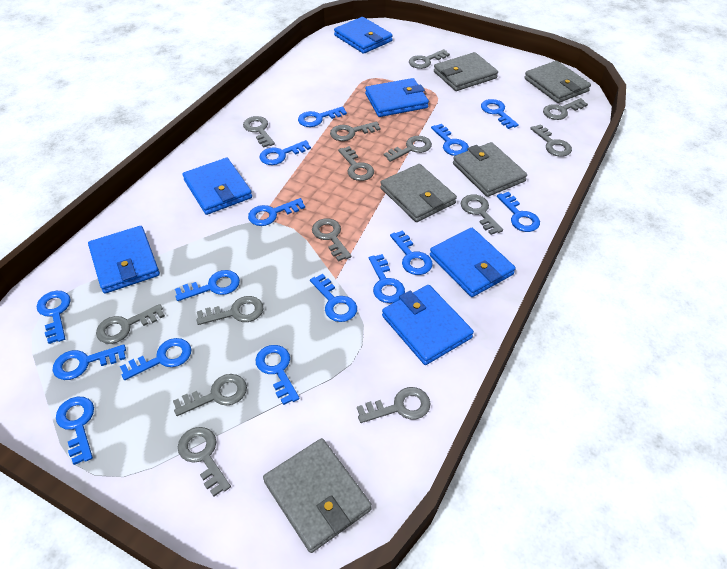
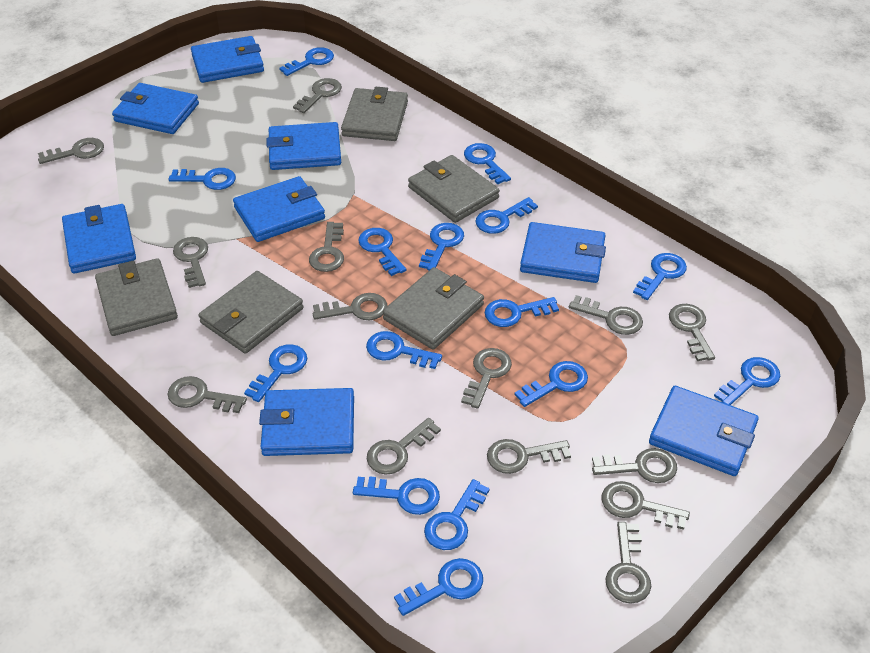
blue wallet: 6 -> 8

